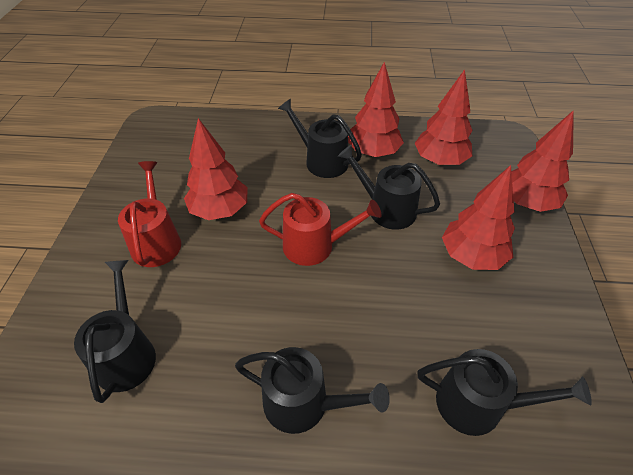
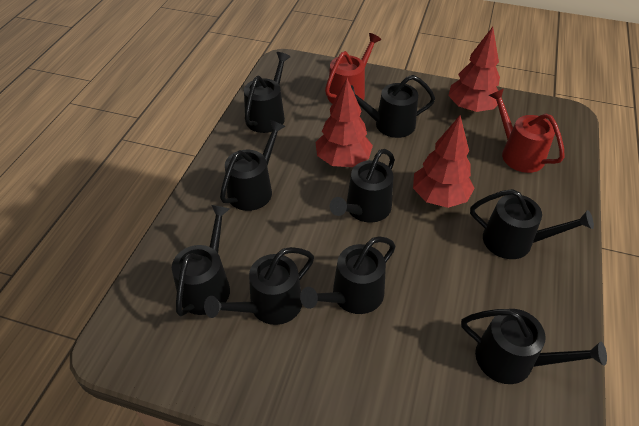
black watering can: 5 -> 9
red tree: 5 -> 3

